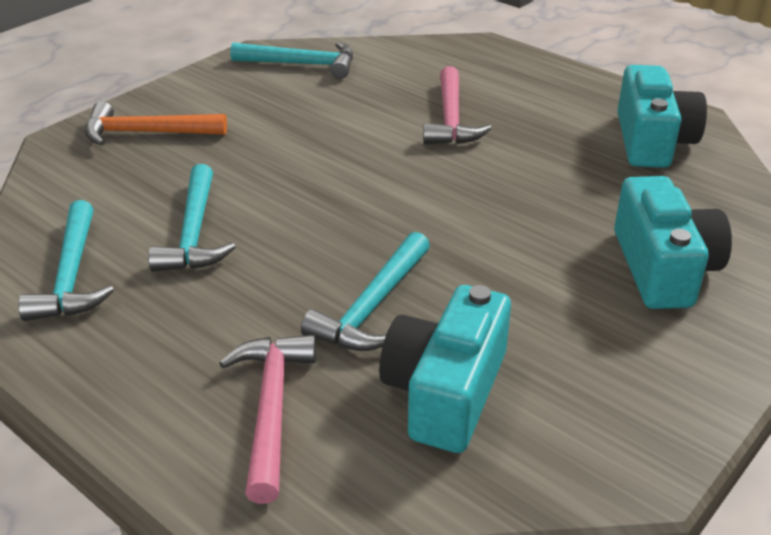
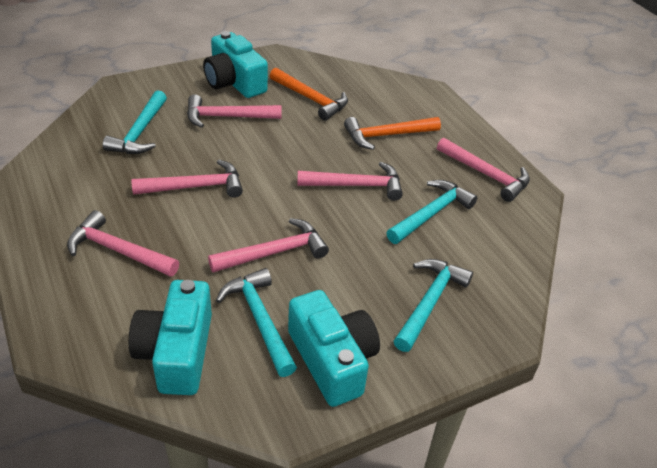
orange hammer: 1 -> 2
pink hammer: 2 -> 6

